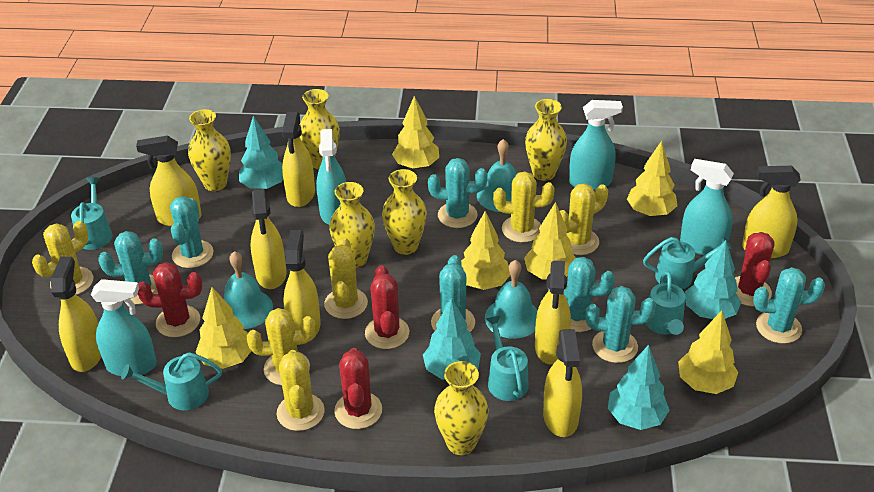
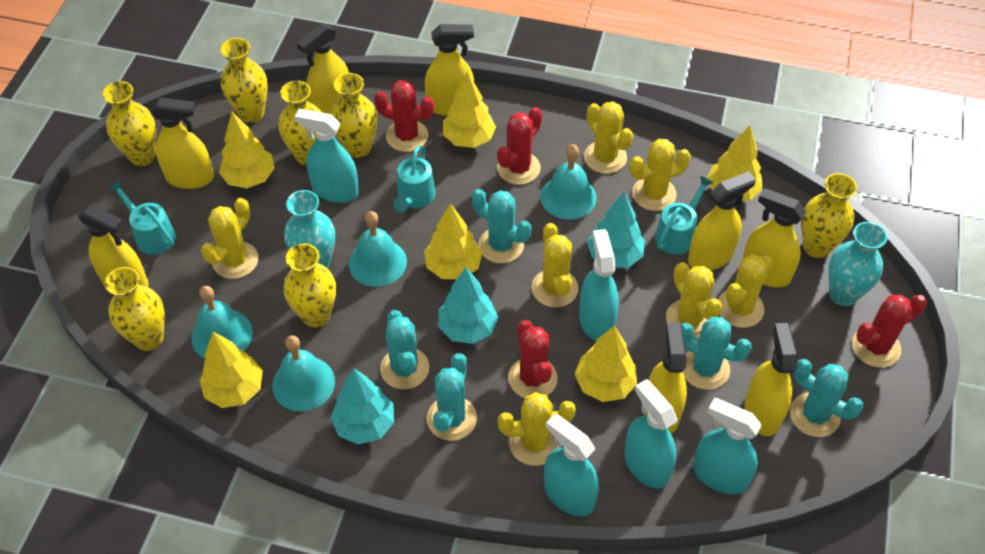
turquoise bell: 3 -> 4
turquoise cactus: 7 -> 5
turquoise spray bottle: 4 -> 5
turquoise tree: 4 -> 3
turquoise vase: 0 -> 2
turquoise watering can: 5 -> 3
yellow cactus: 6 -> 7
yellow vase: 6 -> 7

